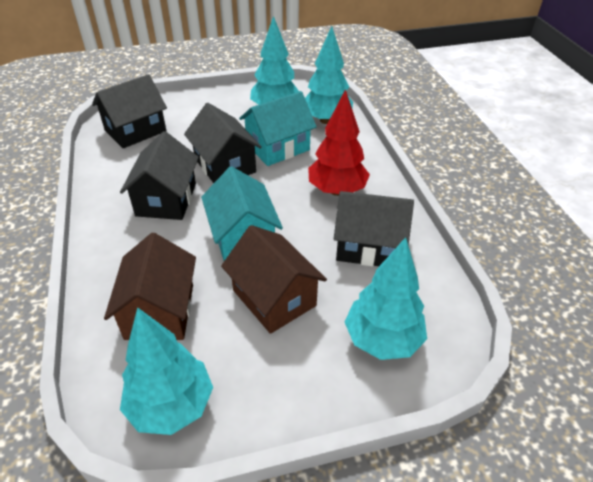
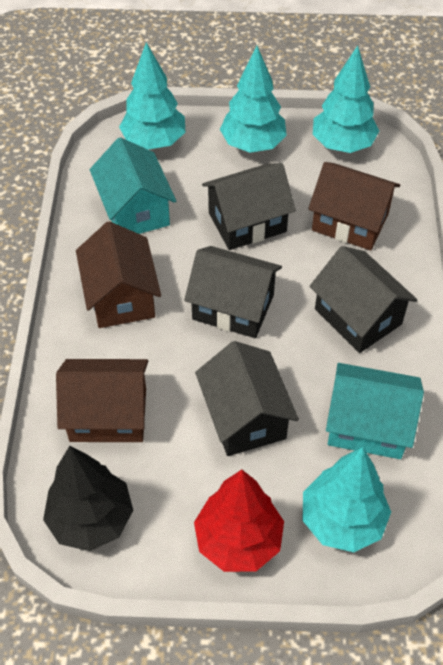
black tree: 0 -> 1
brown house: 2 -> 3

